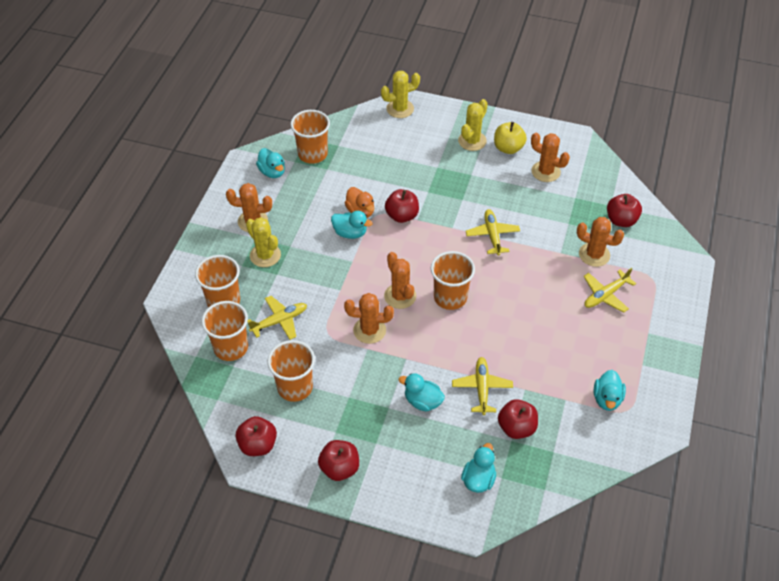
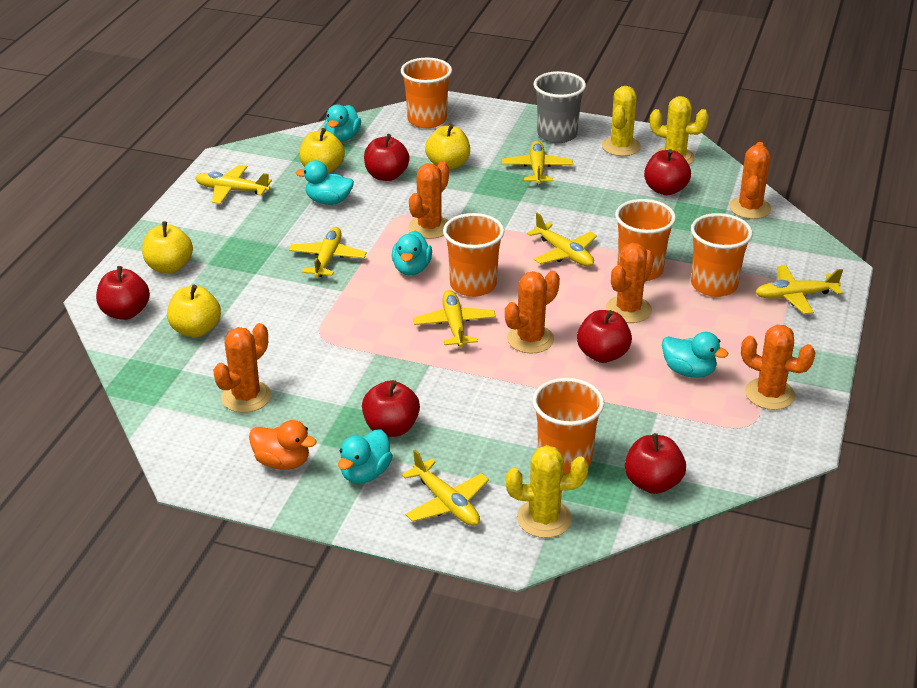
grey cup: 0 -> 1
orange cactus: 5 -> 6
red apple: 5 -> 6
yellow apple: 1 -> 4
yellow plane: 4 -> 7

